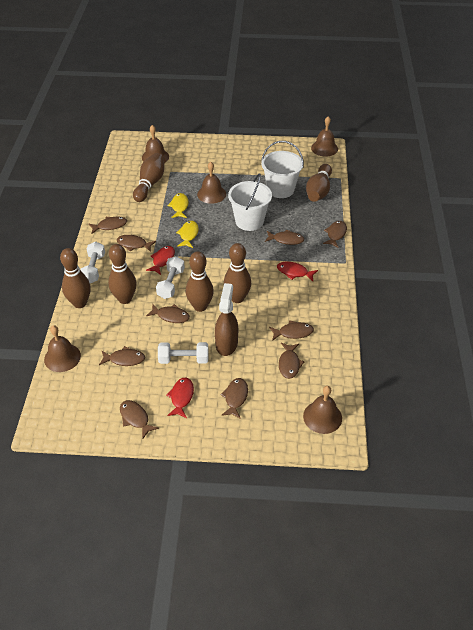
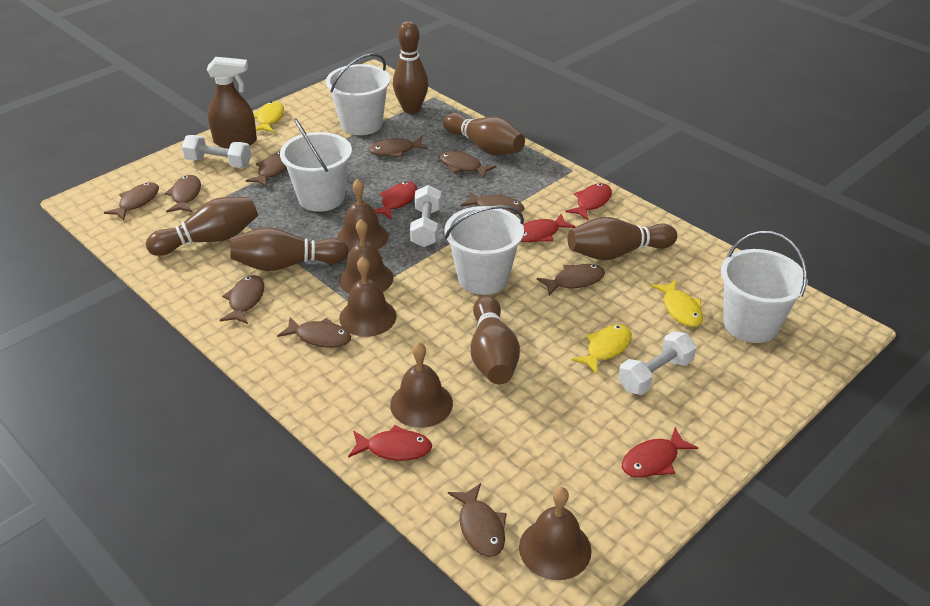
red fish: 3 -> 5
white bucket: 2 -> 4
yellow fish: 2 -> 3

